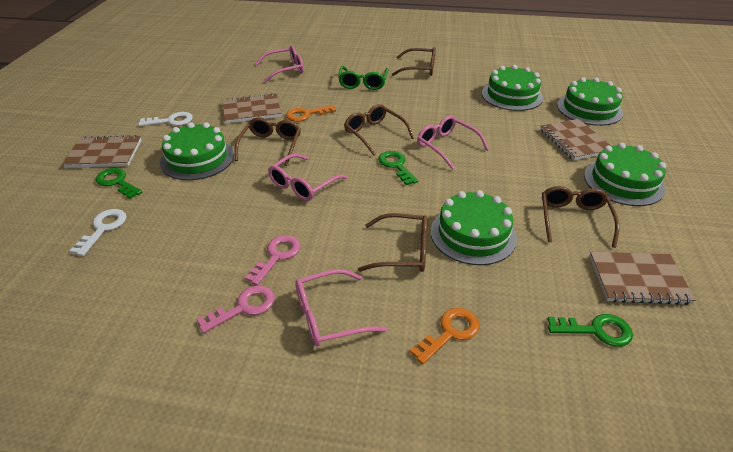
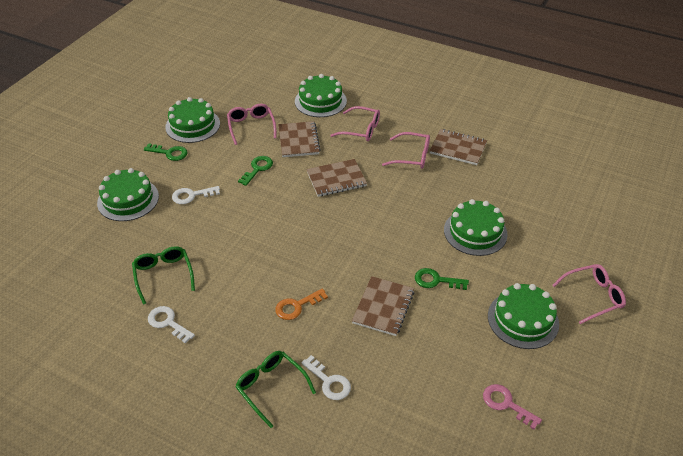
brown glasses: 5 -> 0
green glasses: 1 -> 2
orange key: 2 -> 1
pink key: 2 -> 1
white key: 2 -> 3

